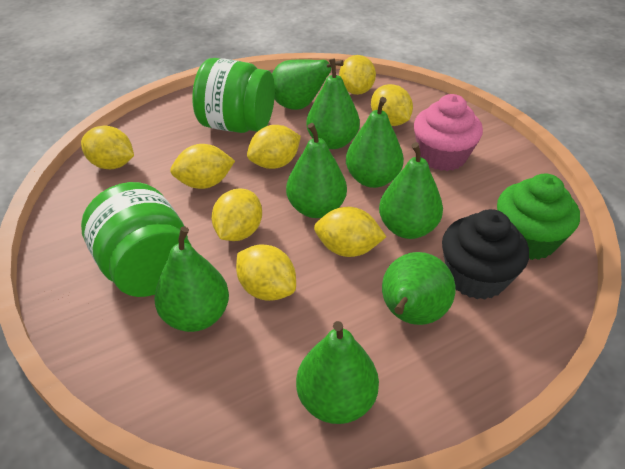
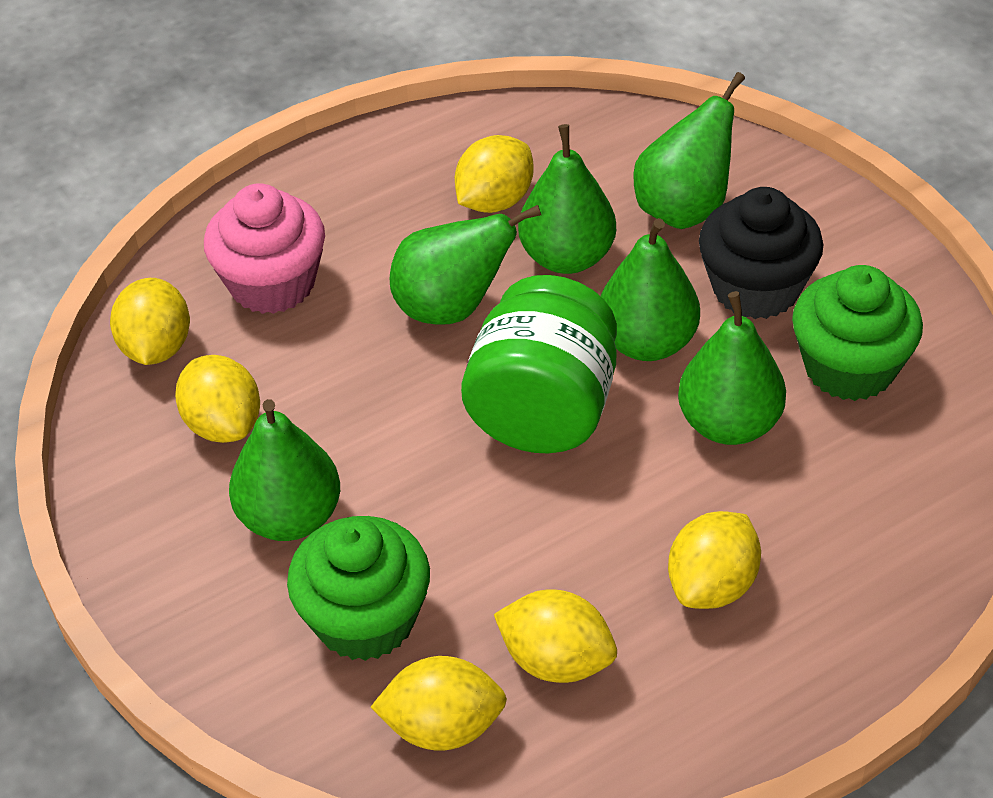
green cupcake: 1 -> 2
green jar: 2 -> 1
green pear: 8 -> 6
yellow lemon: 8 -> 6

